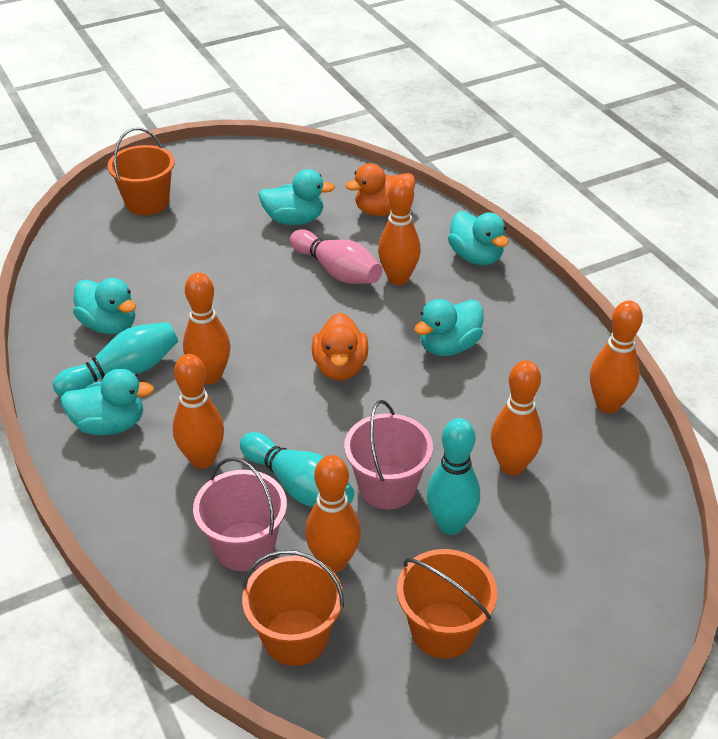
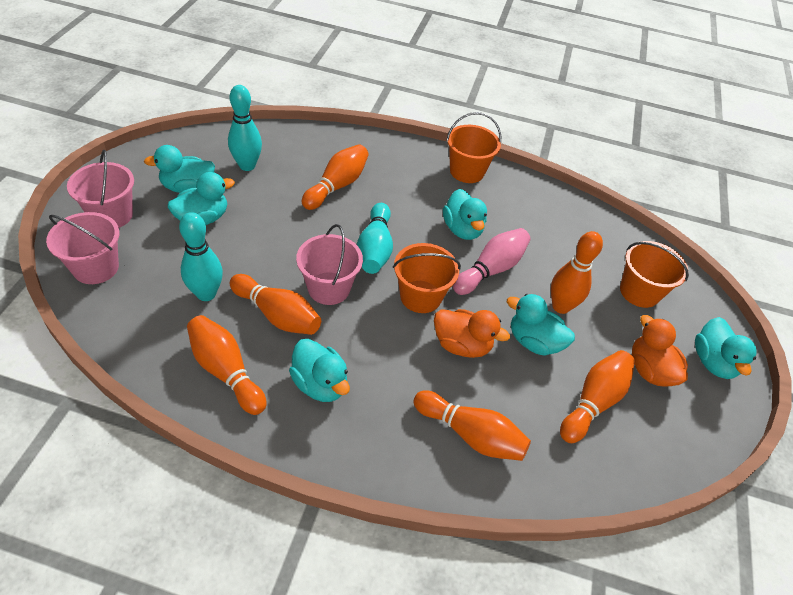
pink bucket: 2 -> 3
turquoise duck: 5 -> 6

